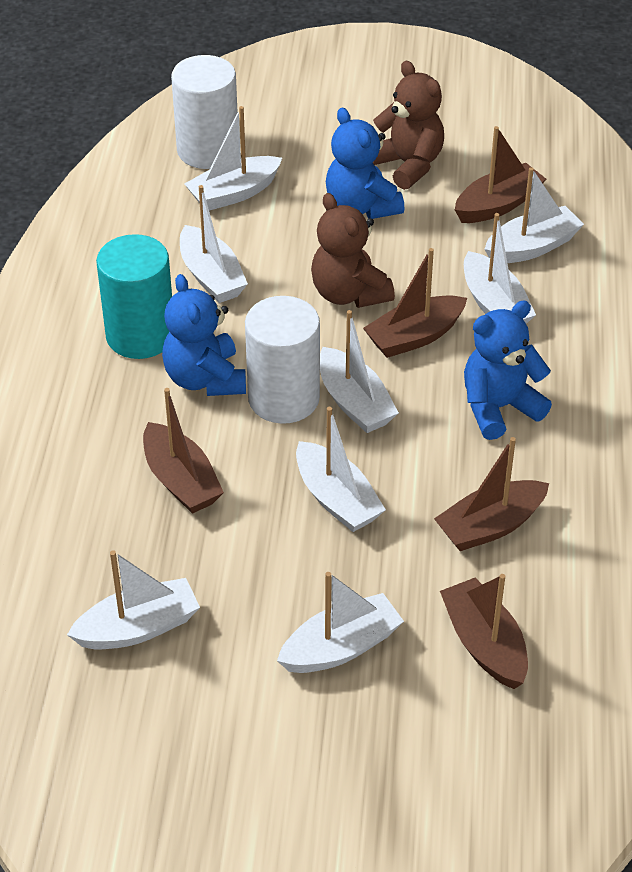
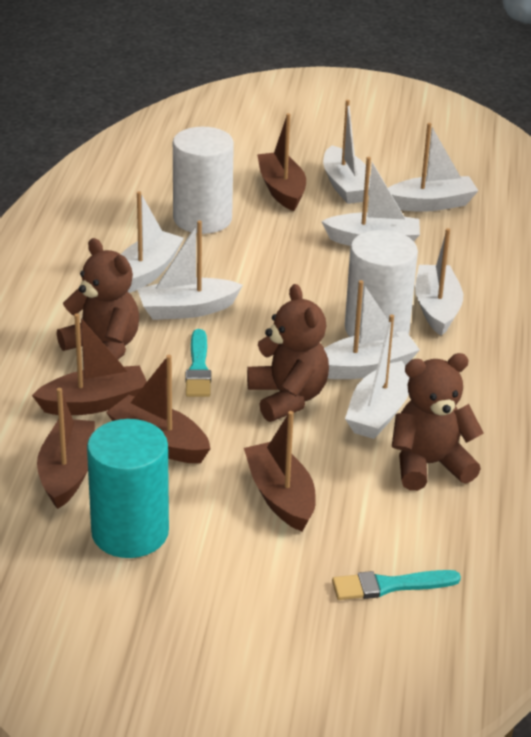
blue teddy bear: 3 -> 0
brown teddy bear: 2 -> 3
turquoise brush: 0 -> 2

